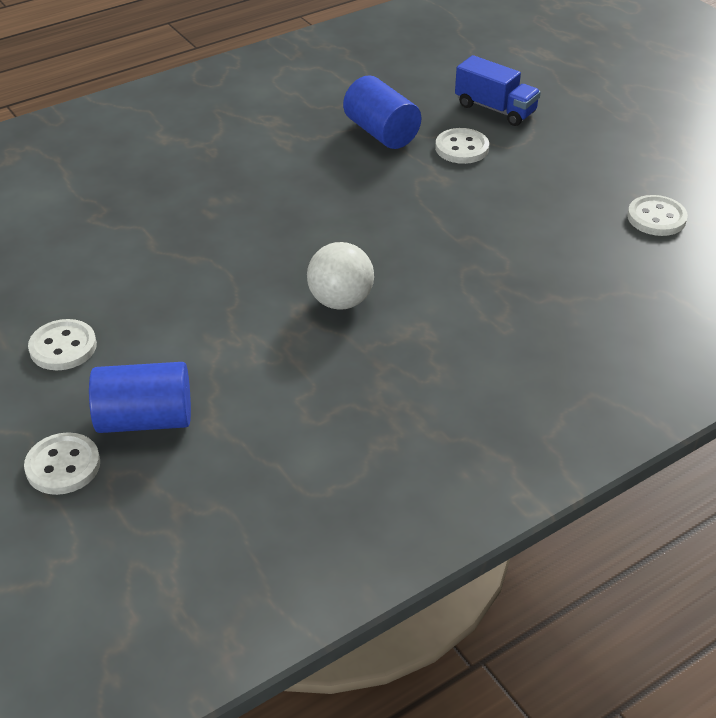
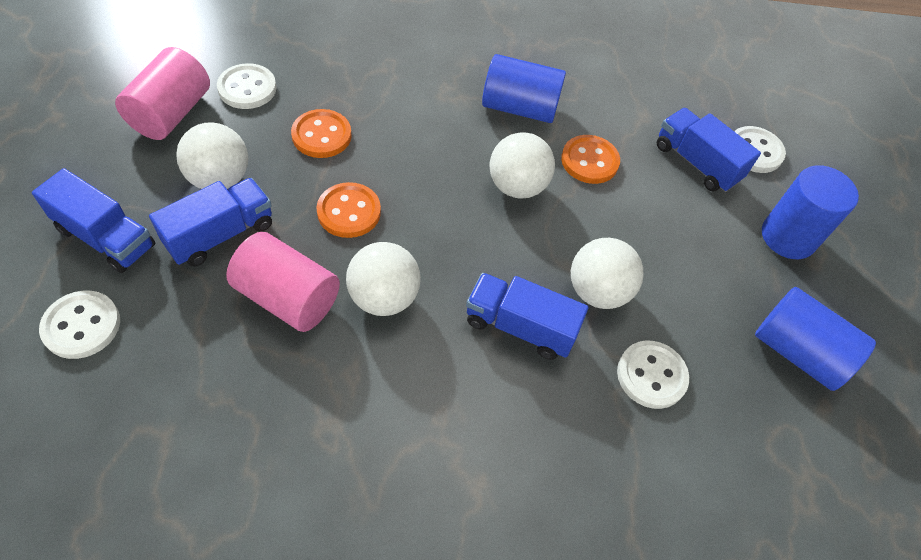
blue cylinder: 2 -> 3
blue truck: 1 -> 4
orange button: 0 -> 3
pink cylinder: 0 -> 2
white ball: 1 -> 4

